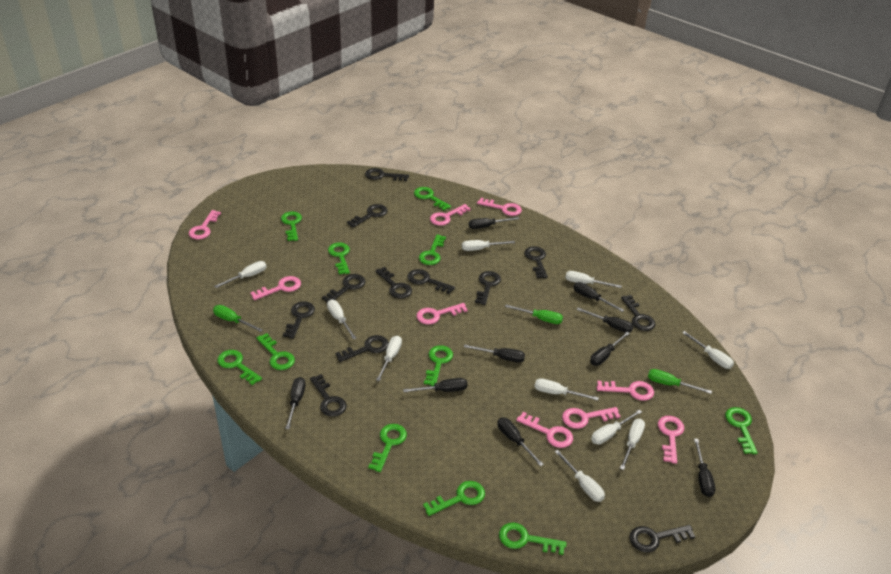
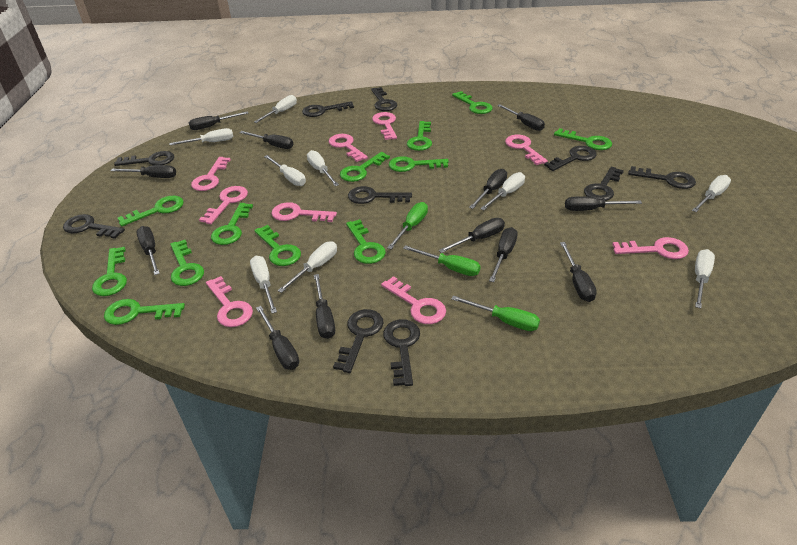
black key: 12 -> 10
black screwdriver: 9 -> 12
green key: 11 -> 12
white screwdriver: 10 -> 9

